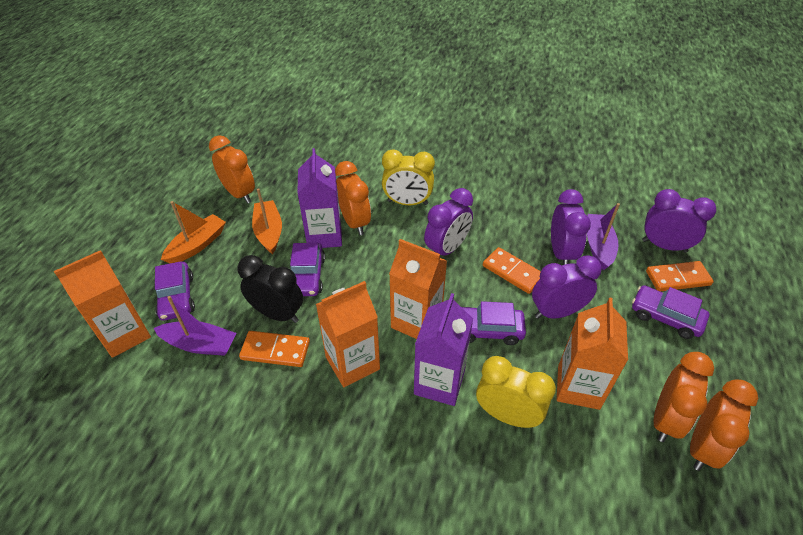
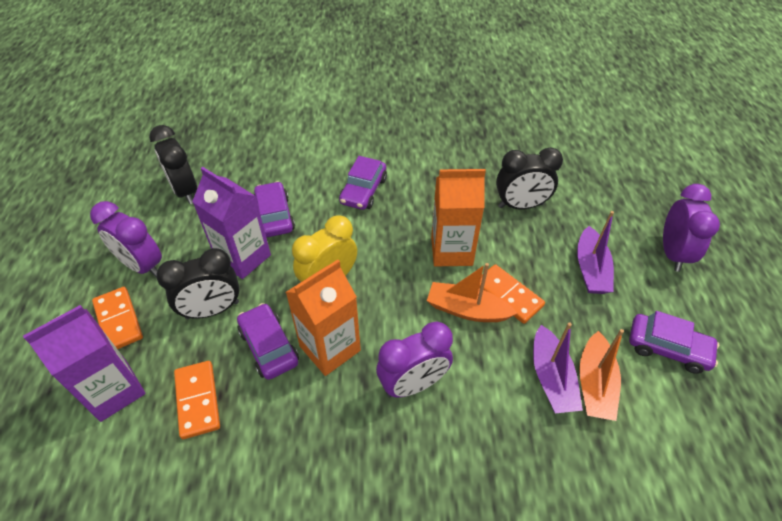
black clock: 1 -> 3
orange carton: 4 -> 2
orange clock: 4 -> 0
purple clock: 4 -> 3
yellow clock: 2 -> 1

